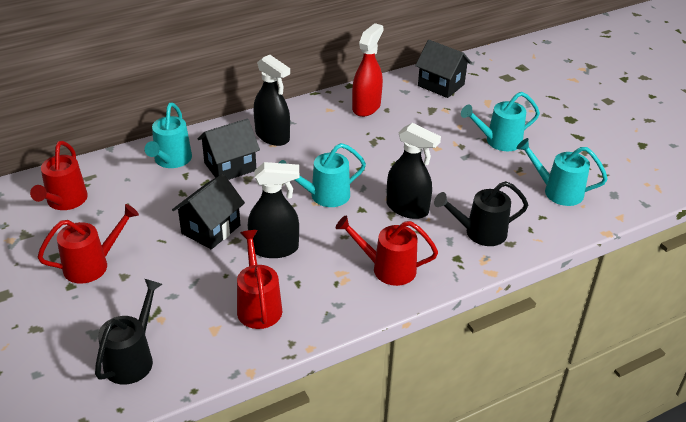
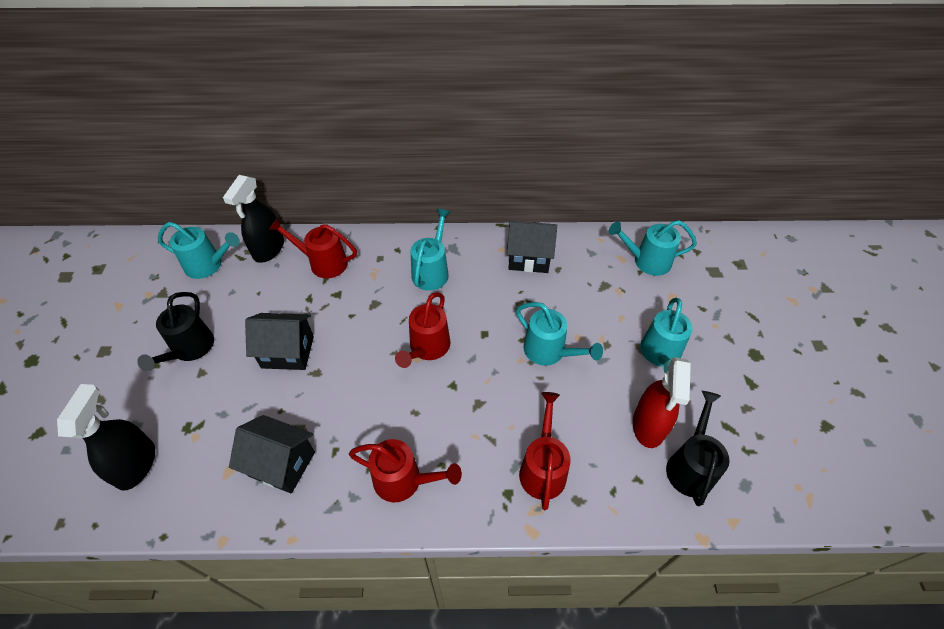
black spray bottle: 3 -> 2
turquoise watering can: 4 -> 5

